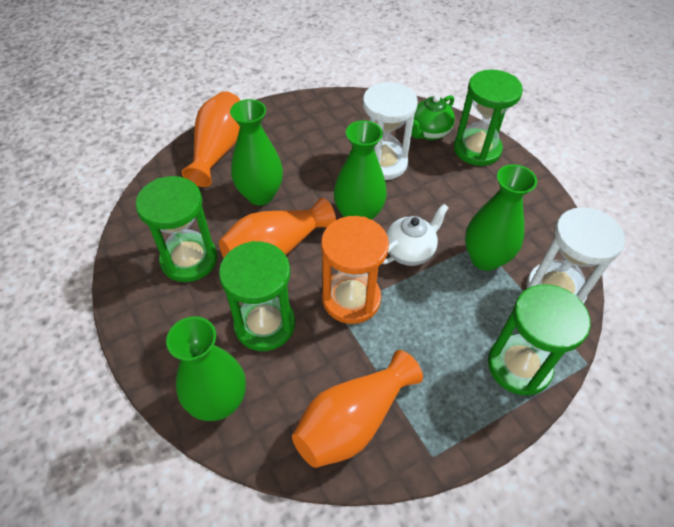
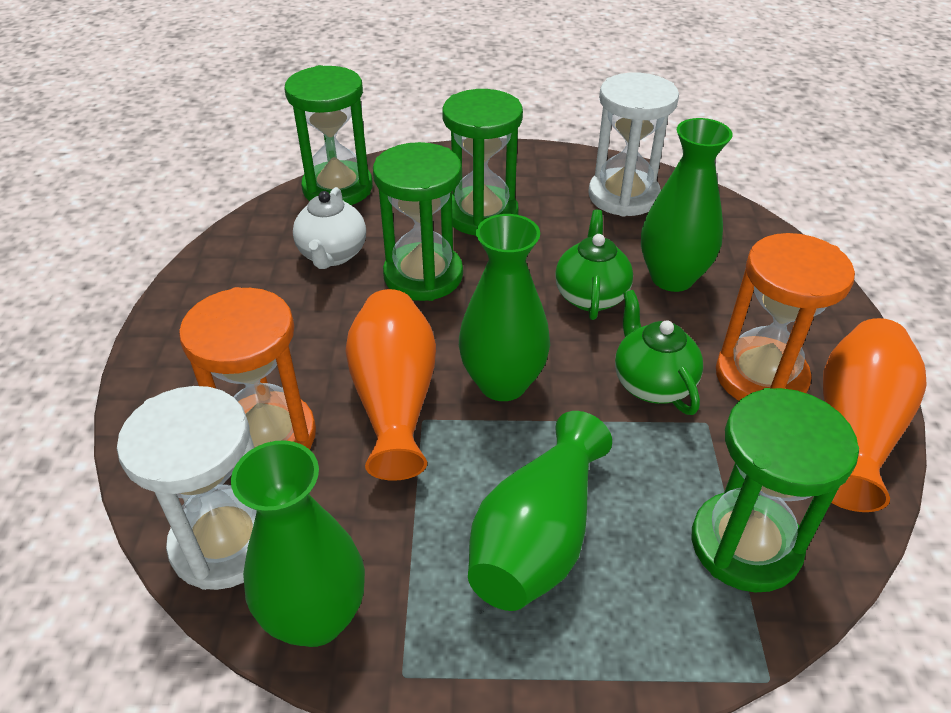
green teapot: 1 -> 2
orange hourglass: 1 -> 2
orange vase: 3 -> 2

